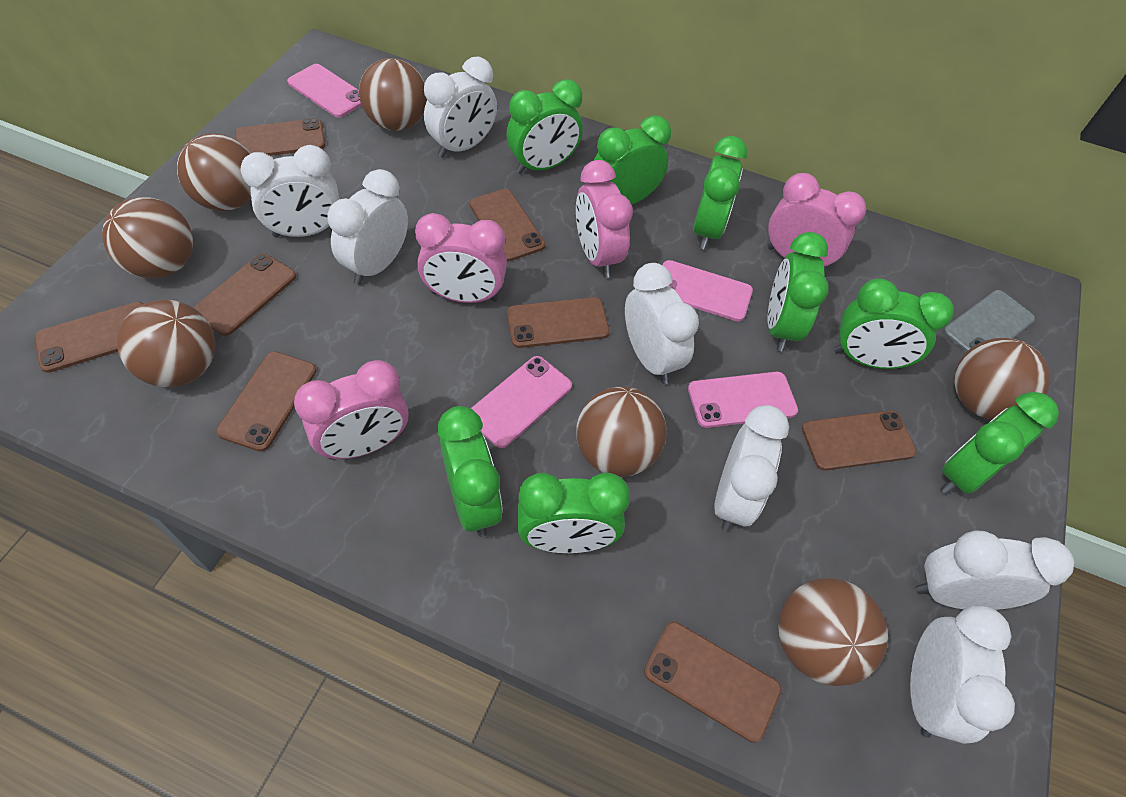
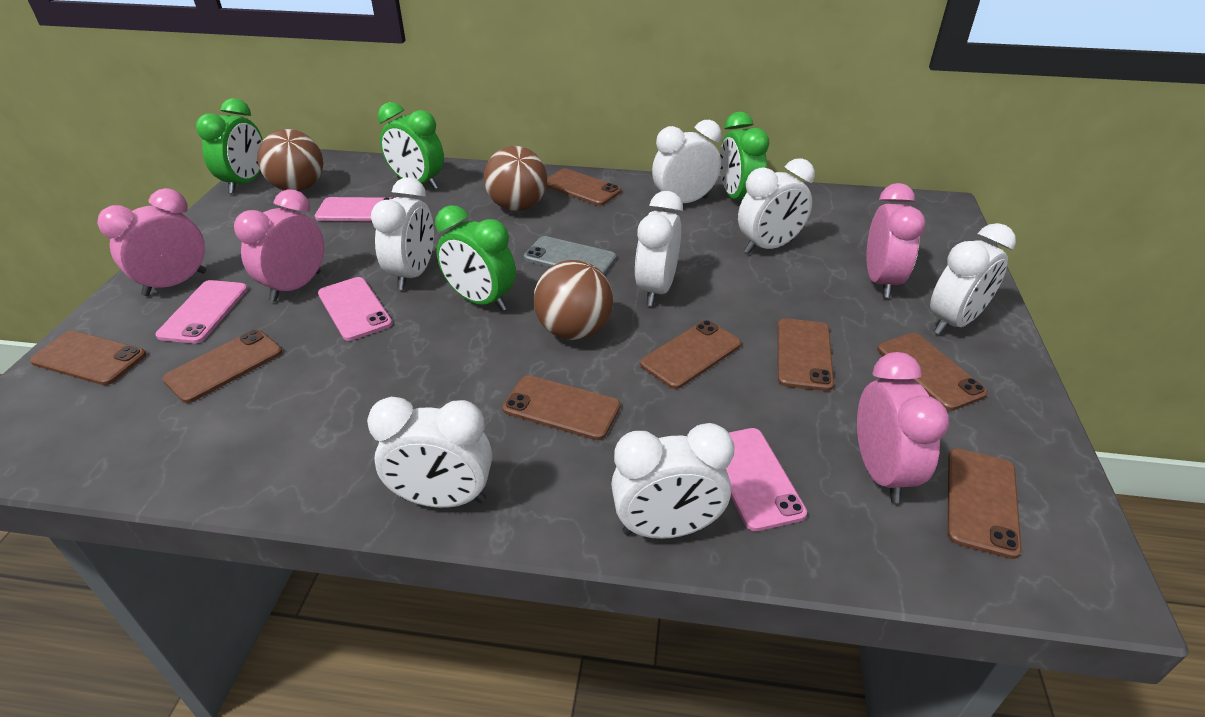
brown ball: 7 -> 3
green clock: 8 -> 4

